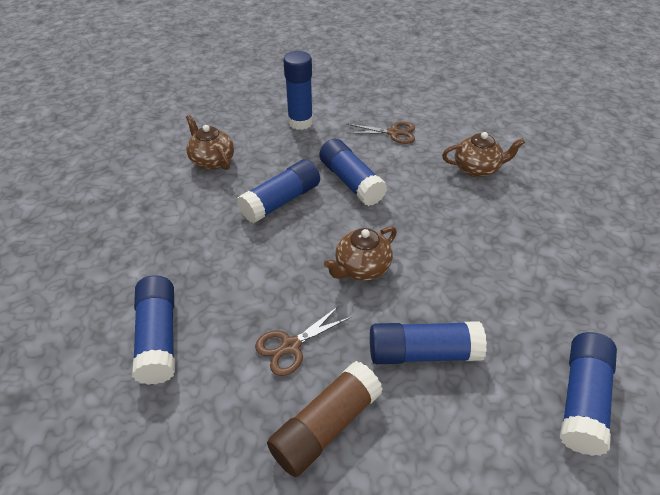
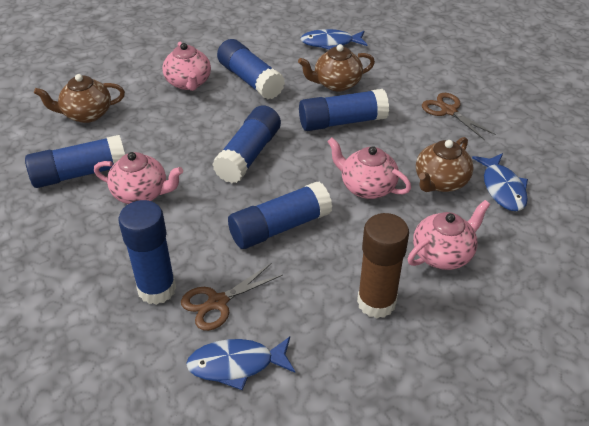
blue fish: 0 -> 3
pink teapot: 0 -> 4

